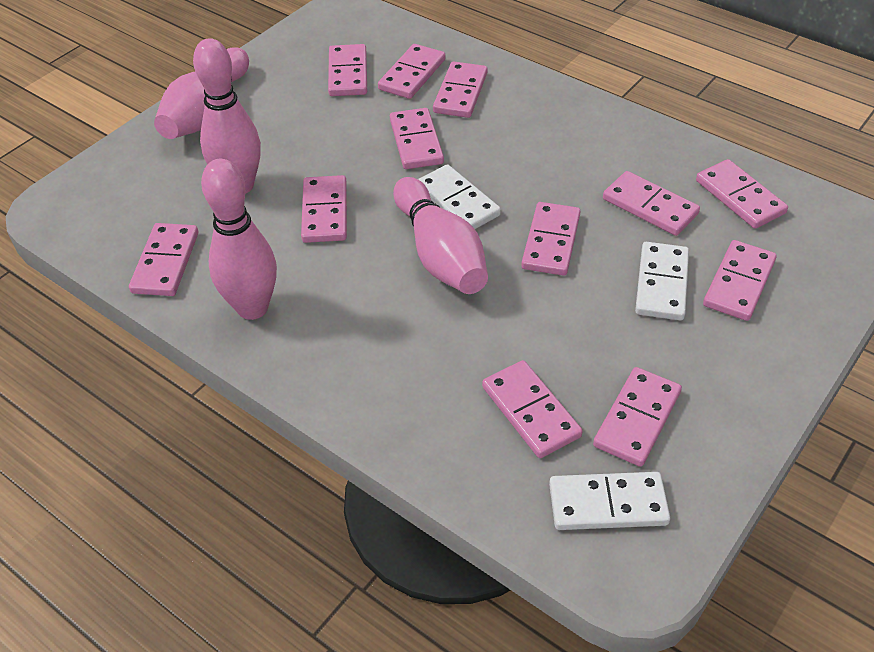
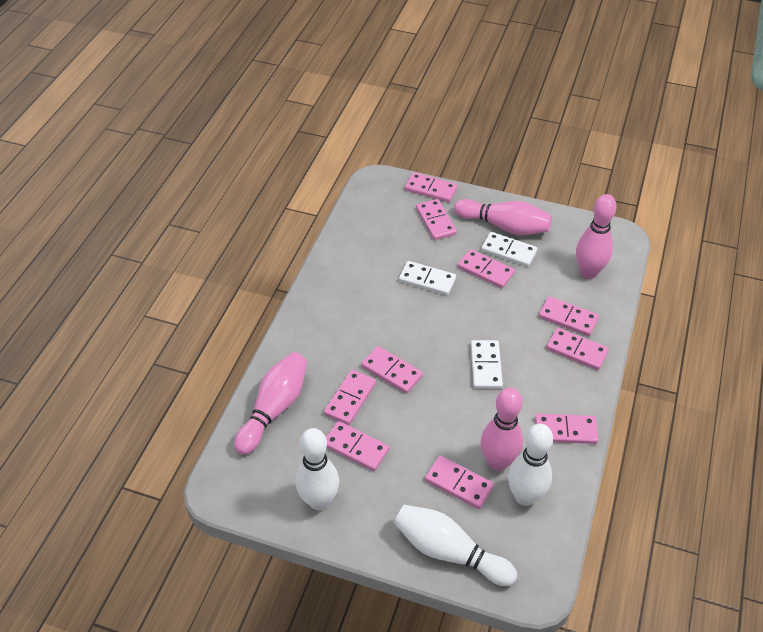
pink domino: 12 -> 10
white bowling pin: 0 -> 3

